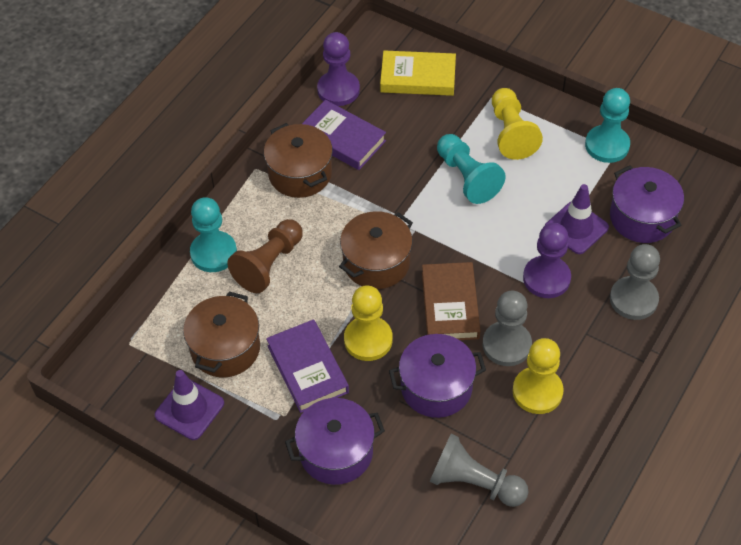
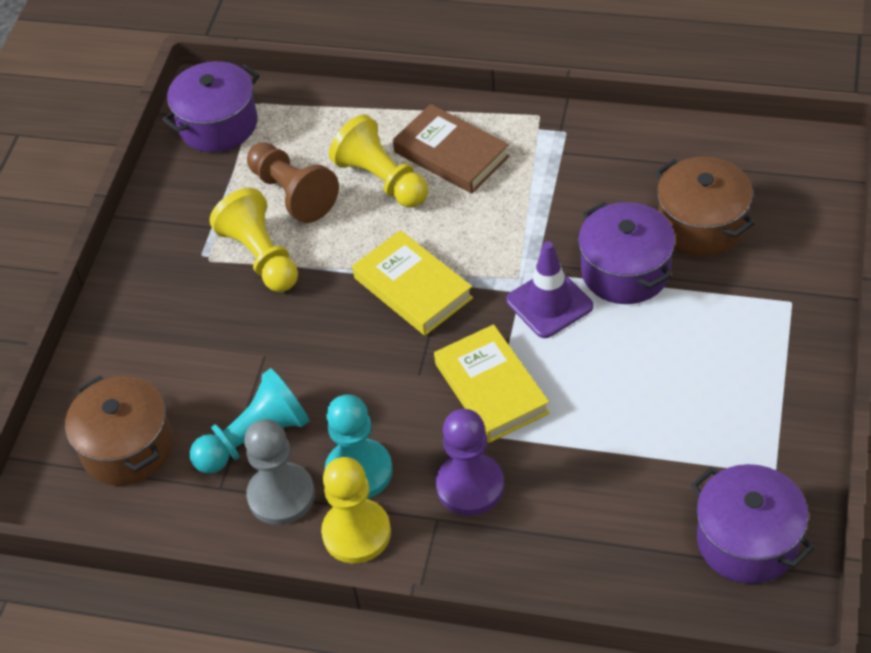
brown pot: 3 -> 2
grey pawn: 3 -> 1
purple book: 2 -> 0
purple pawn: 2 -> 1
purple traffic cone: 2 -> 1
turquoise pawn: 3 -> 2
yellow book: 1 -> 2

